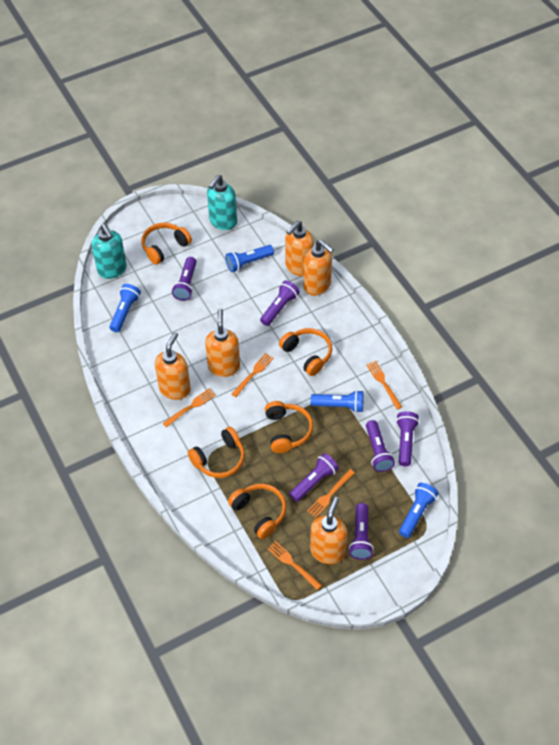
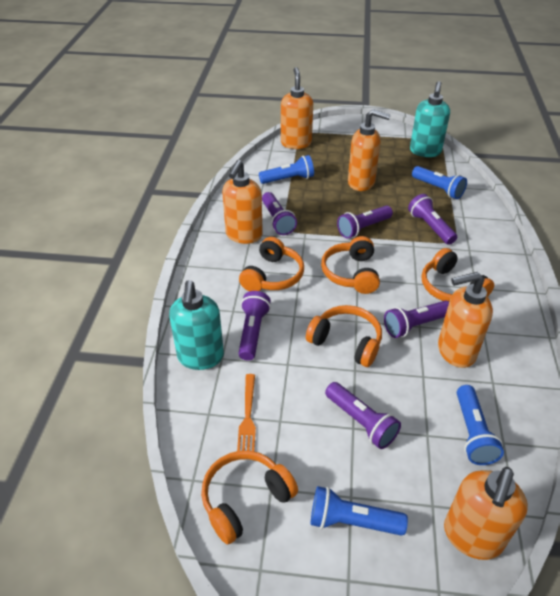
orange fork: 5 -> 1

